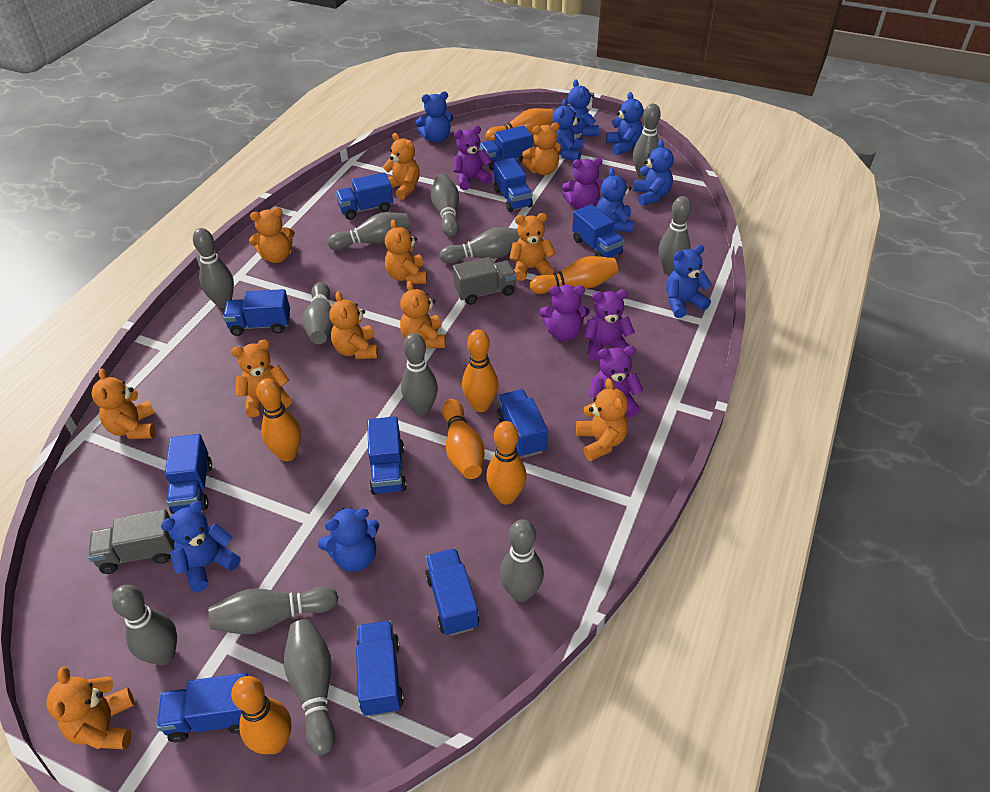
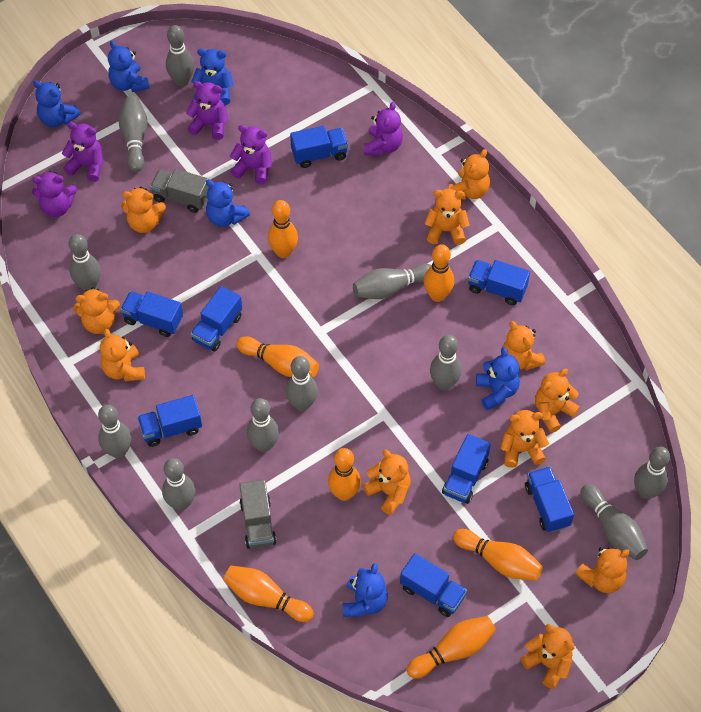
blue teddy bear: 9 -> 6
blue truck: 11 -> 8
grey bowling pin: 12 -> 11

